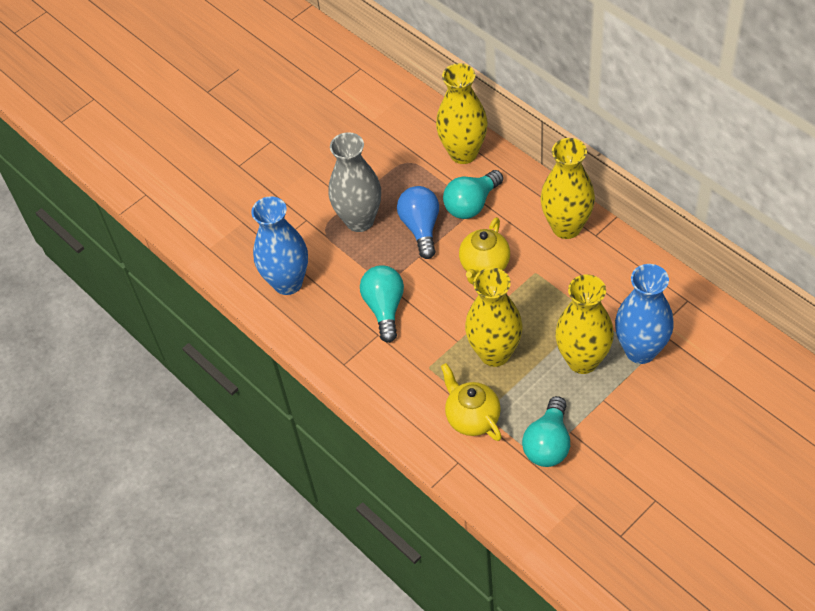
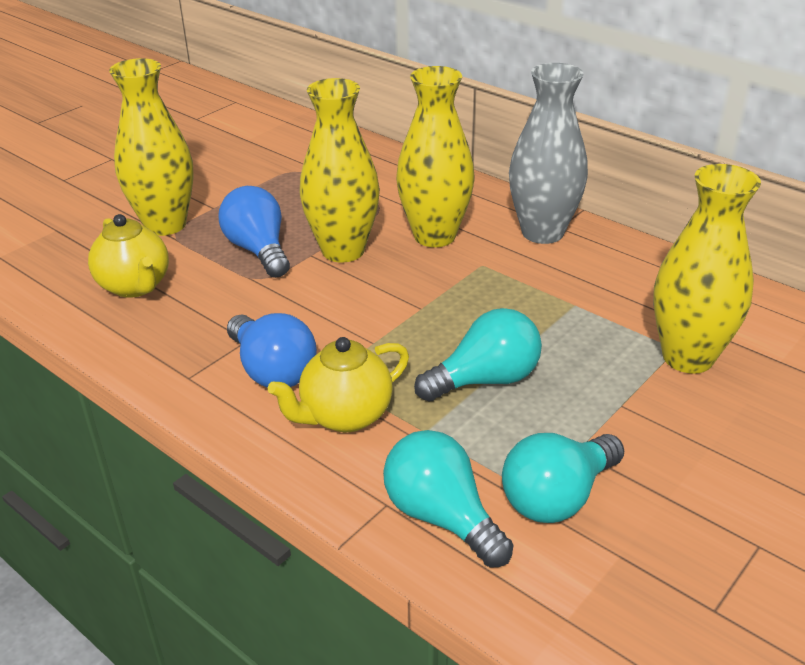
blue light bulb: 1 -> 2
blue vase: 2 -> 0

